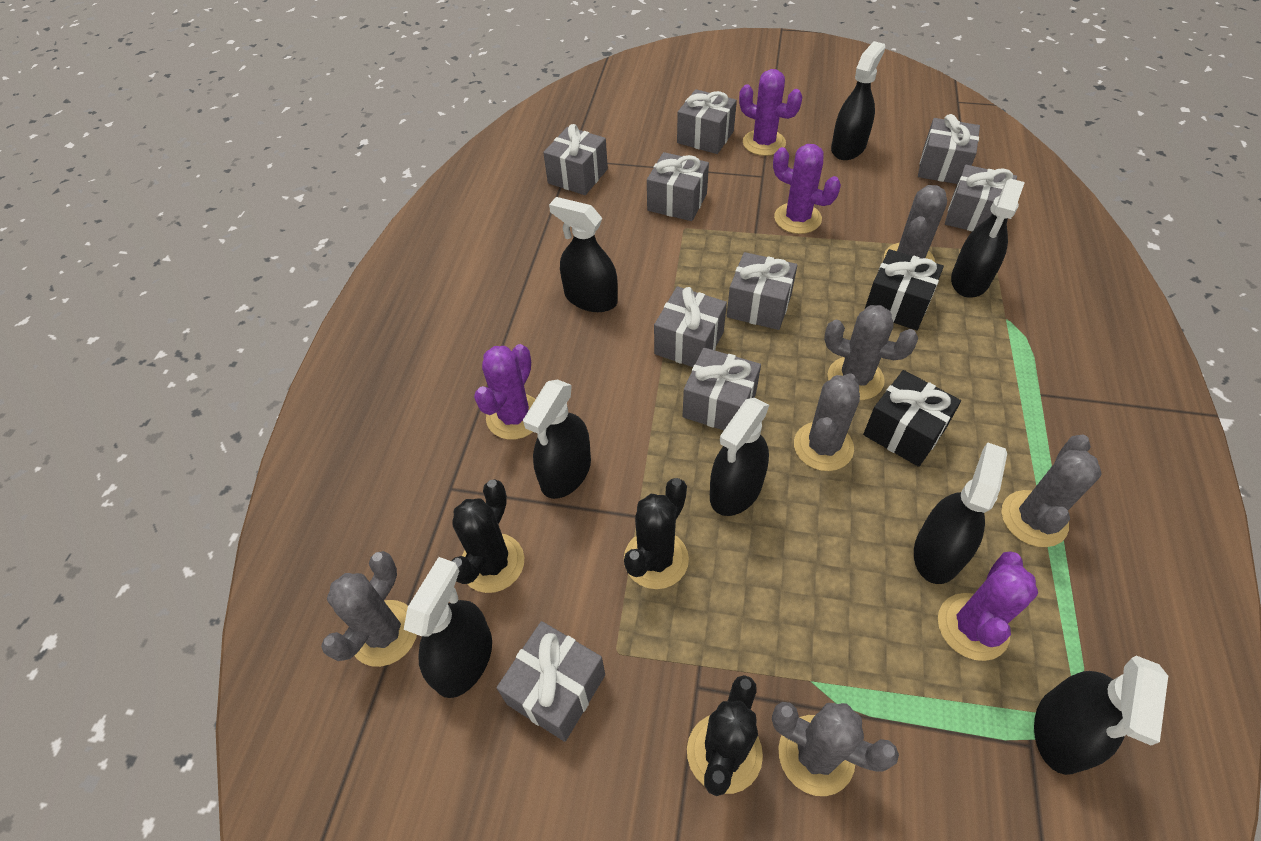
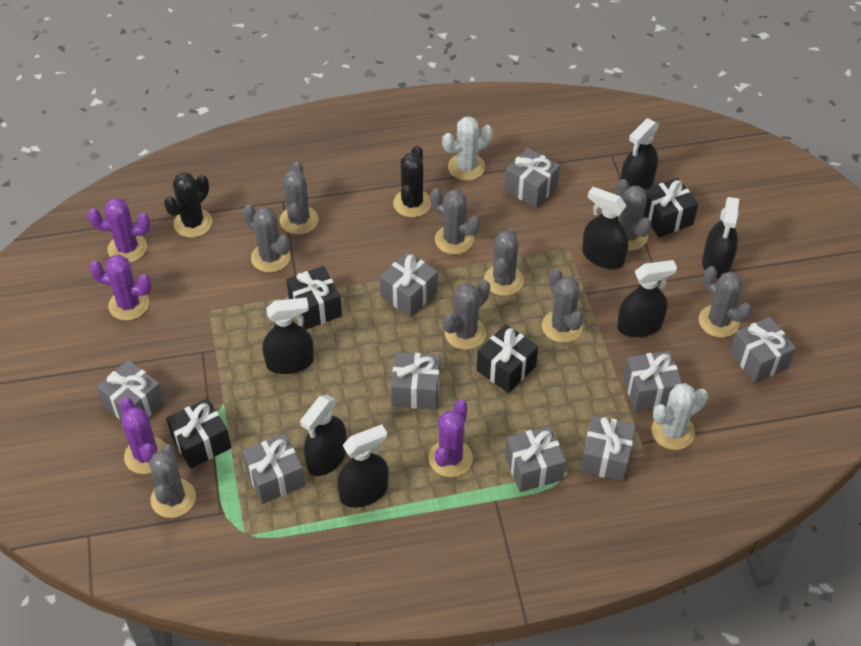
black cactus: 3 -> 2
black gift: 2 -> 4
black spray bottle: 8 -> 7
grey cactus: 6 -> 9
white cactus: 0 -> 2

